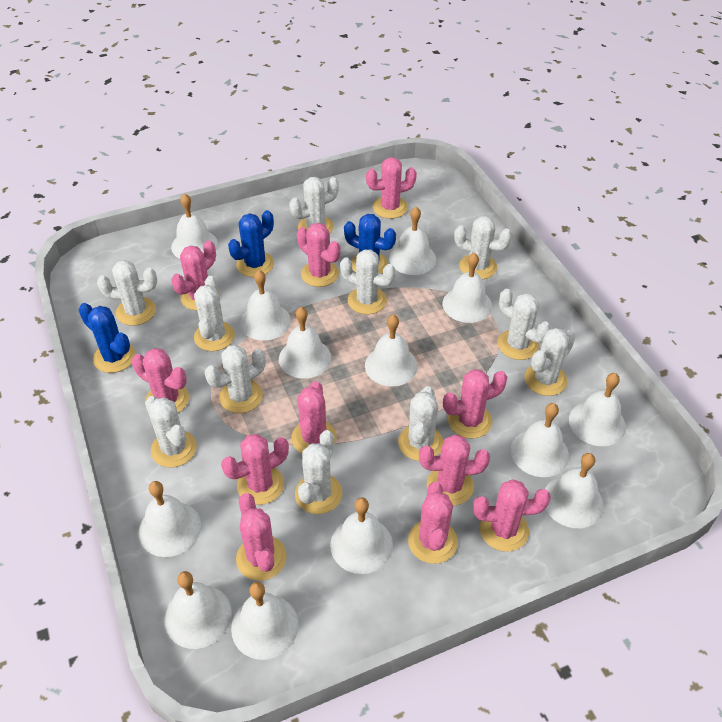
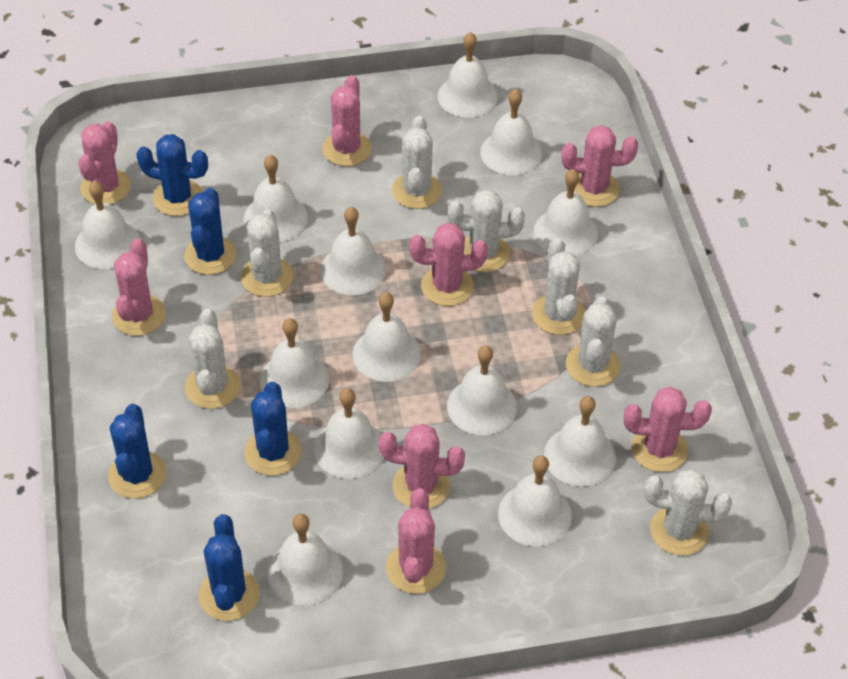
blue cactus: 3 -> 5
pink cactus: 11 -> 8
white cactus: 11 -> 7

